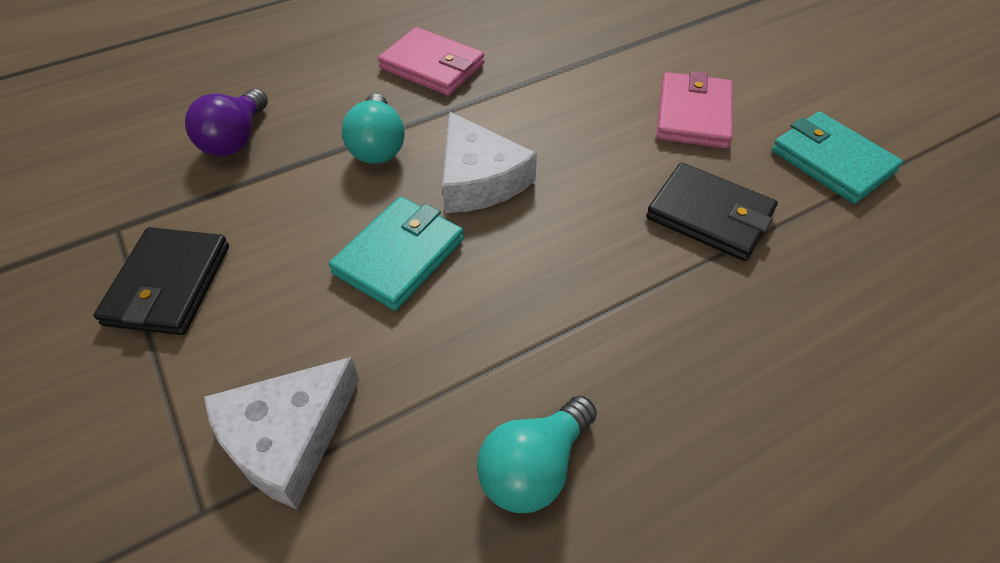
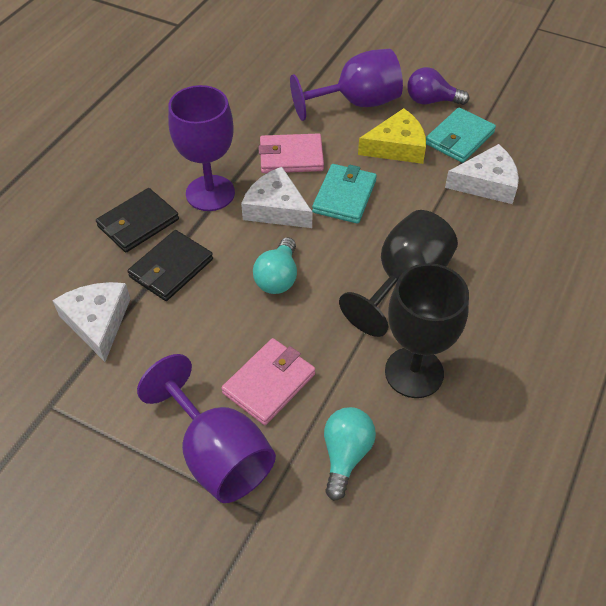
black goblet: 0 -> 2
purple goblet: 0 -> 3
white cheese: 2 -> 3
yellow cheese: 0 -> 1

